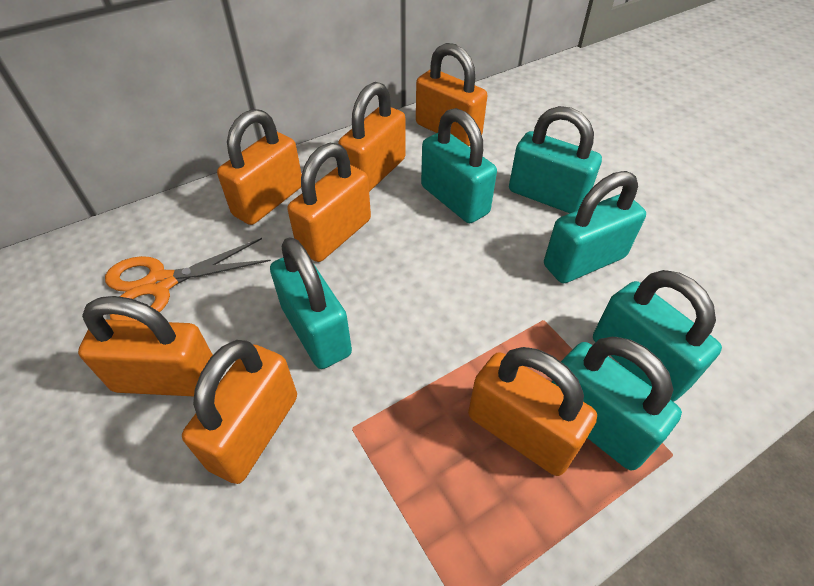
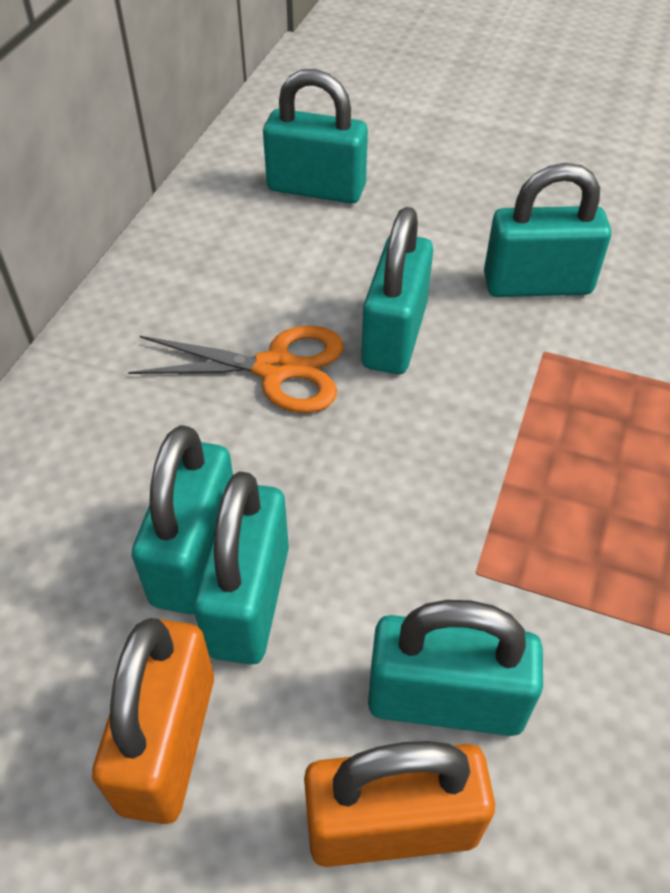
orange padlock: 7 -> 2

